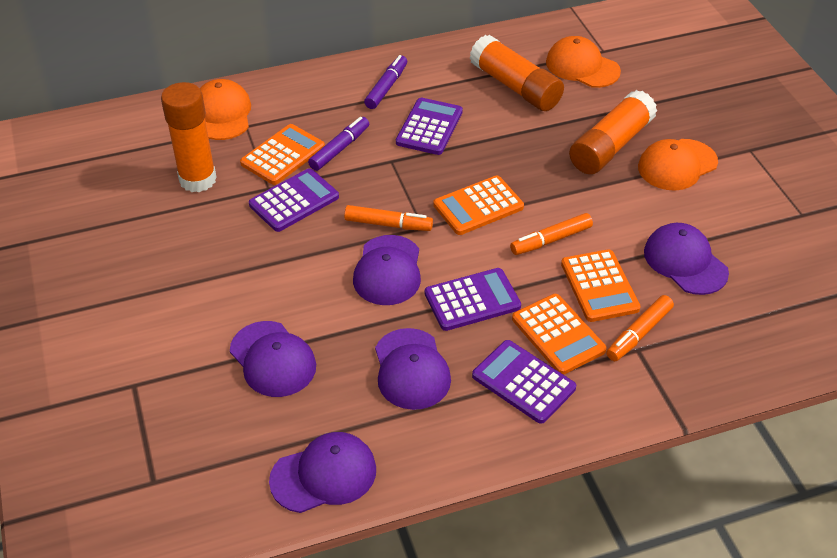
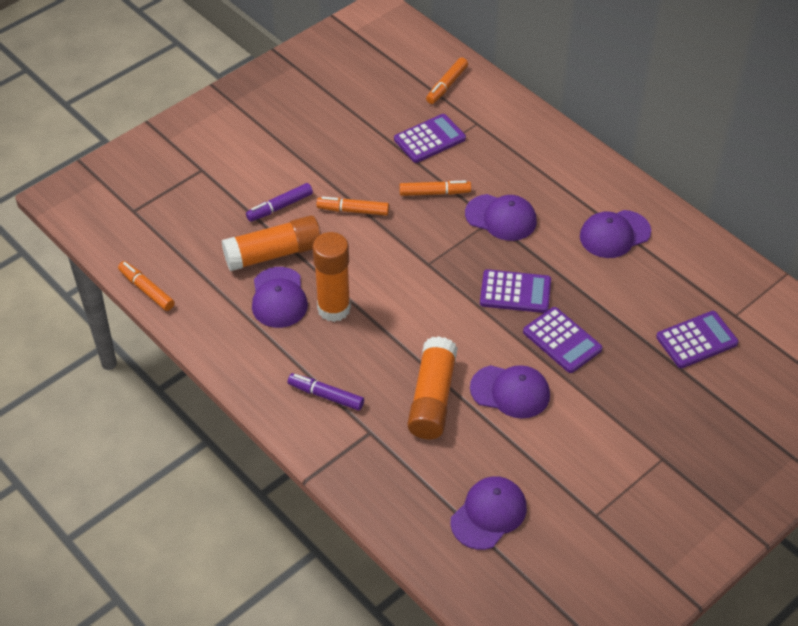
orange calculator: 4 -> 0
orange cap: 3 -> 0
orange marker: 3 -> 4

